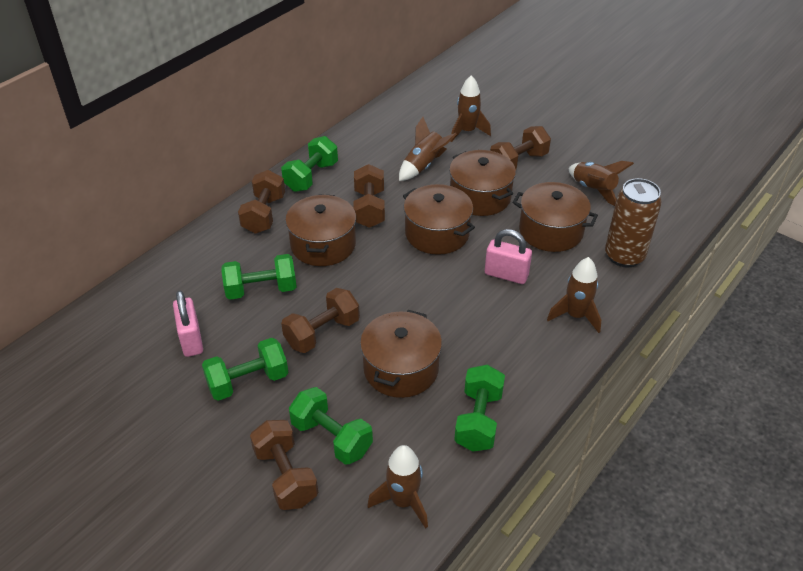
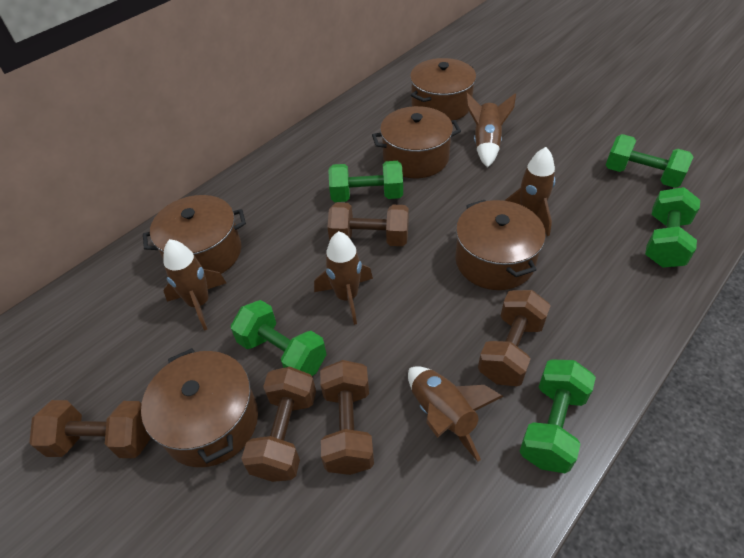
brown can: 1 -> 0
pink padlock: 2 -> 0

